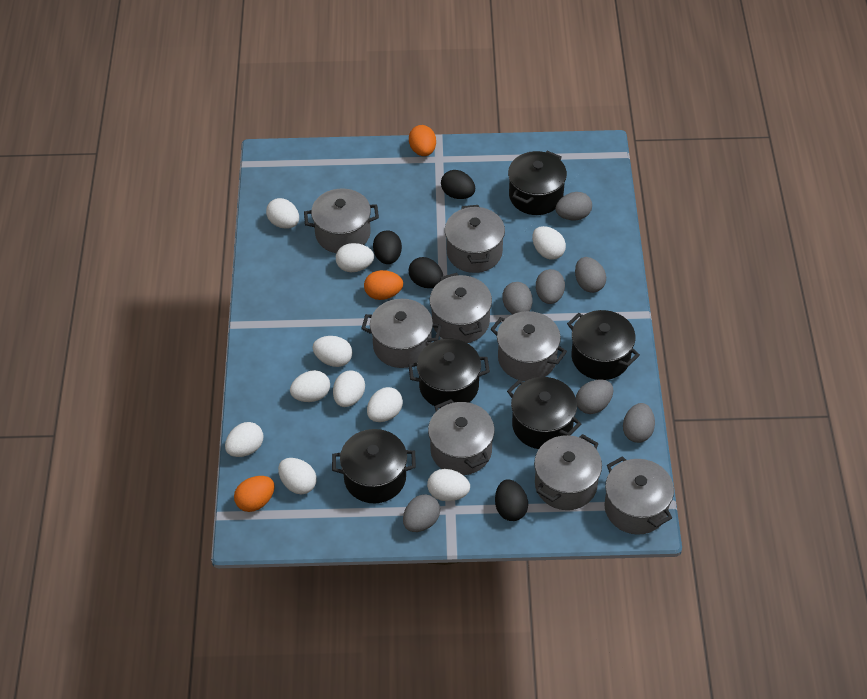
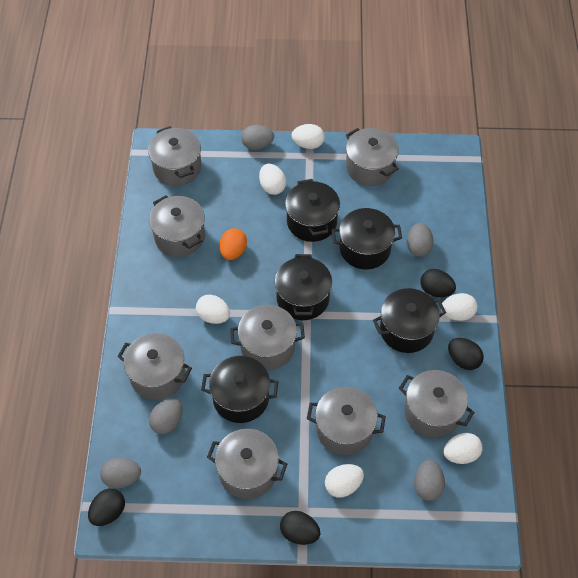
grey egg: 7 -> 5
orange egg: 3 -> 1
white egg: 10 -> 6

